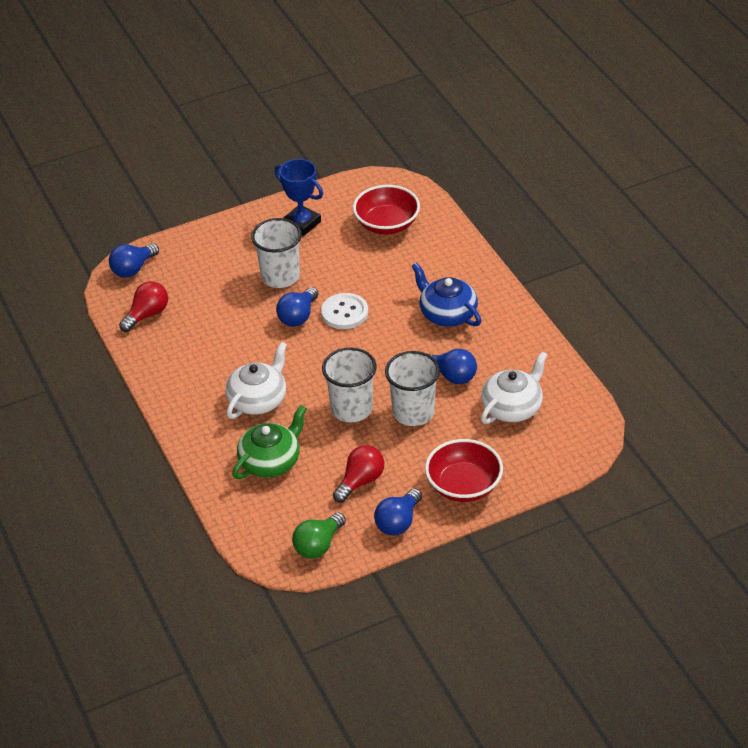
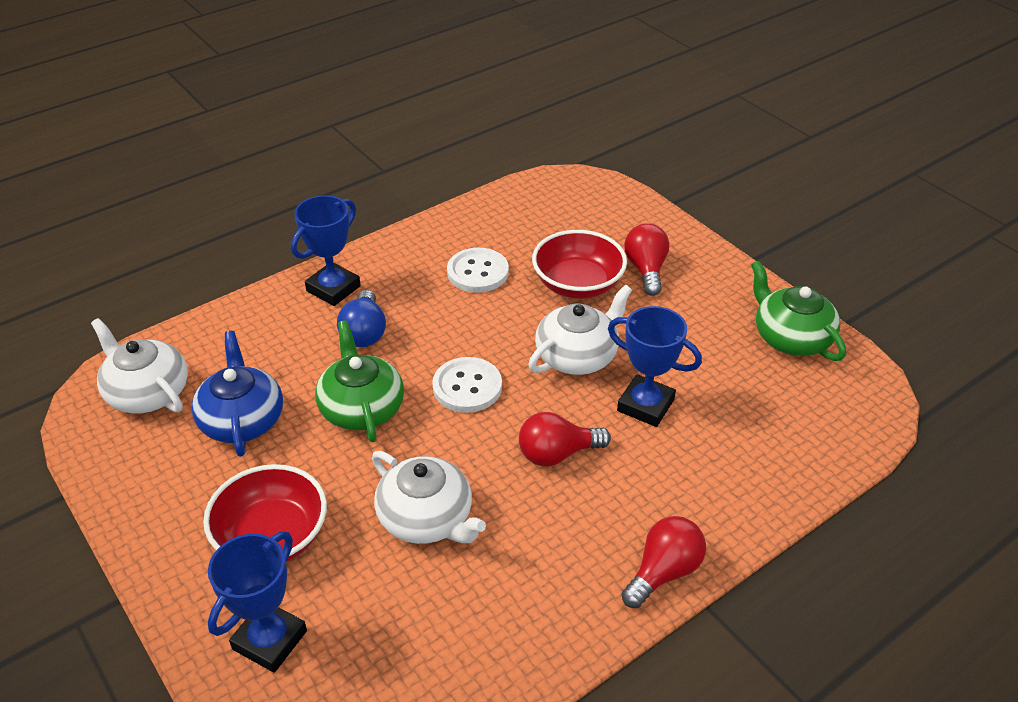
blue light bulb: 4 -> 1
blue trophy: 1 -> 3
green light bulb: 1 -> 0
green teapot: 1 -> 2
red light bulb: 2 -> 3
white button: 1 -> 2
white cup: 3 -> 0
white teapot: 2 -> 3

